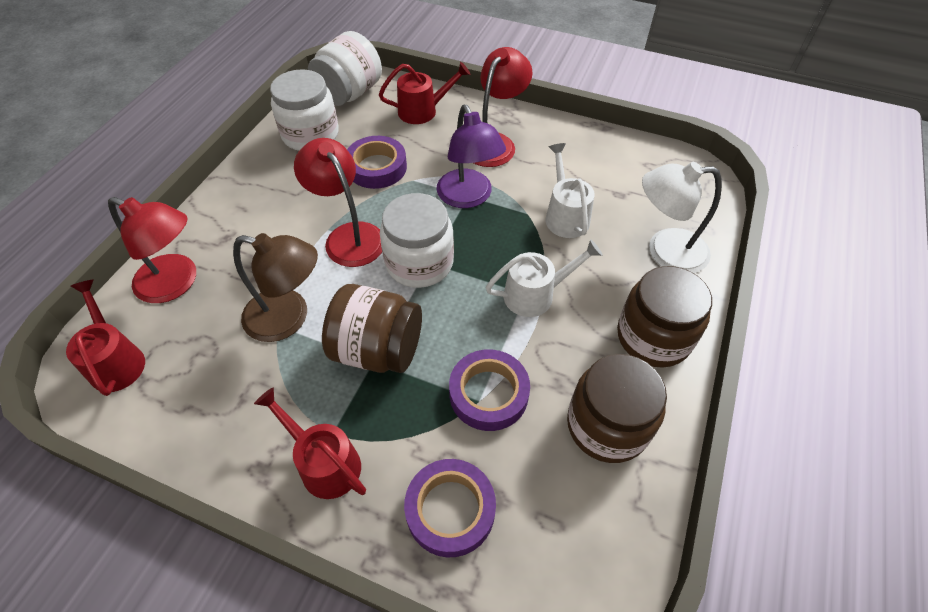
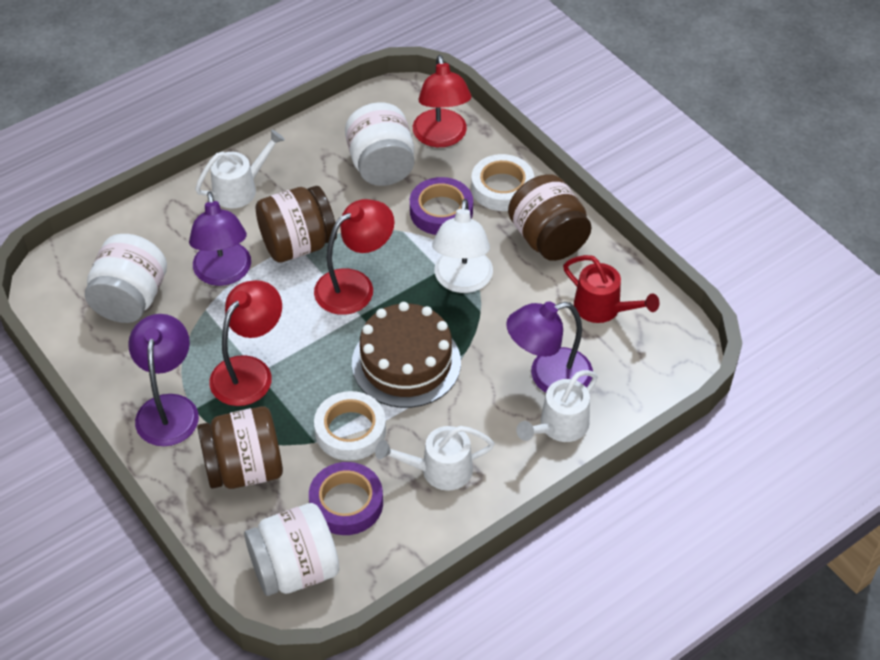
brown cake: 0 -> 1
brown lamp: 1 -> 0
purple lamp: 1 -> 3
purple tape: 3 -> 2
red watering can: 3 -> 1
white tape: 0 -> 2
white watering can: 2 -> 3

